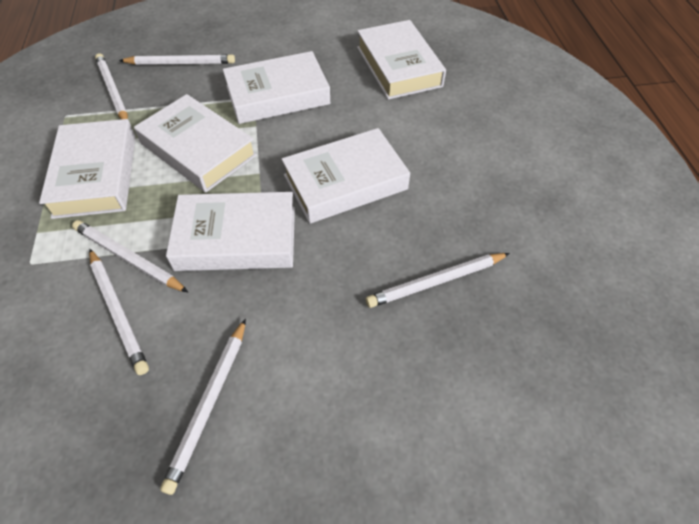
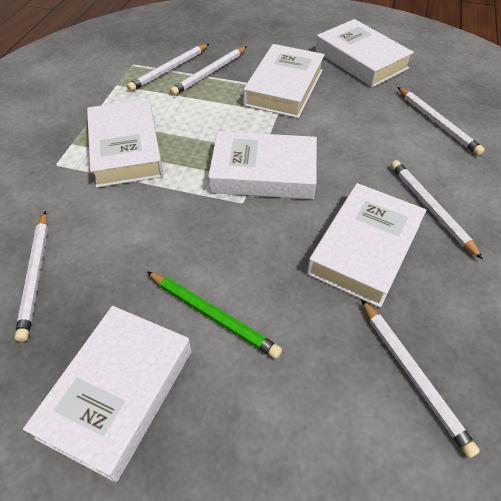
green pencil: 0 -> 1

